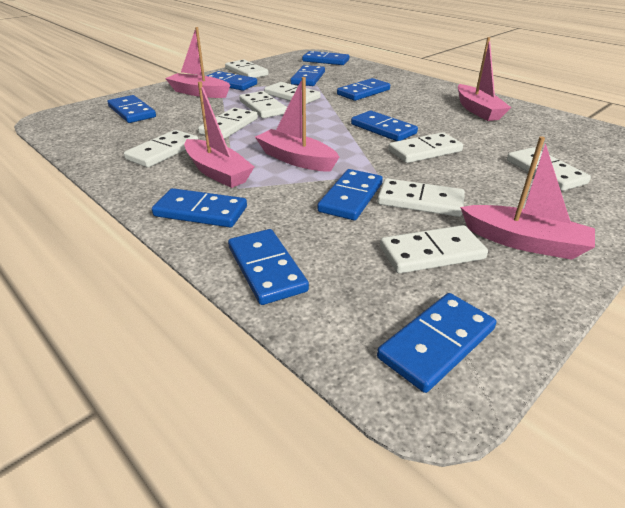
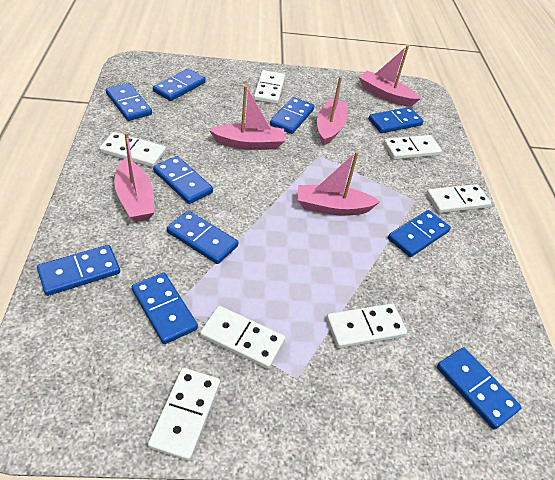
white domino: 9 -> 7

